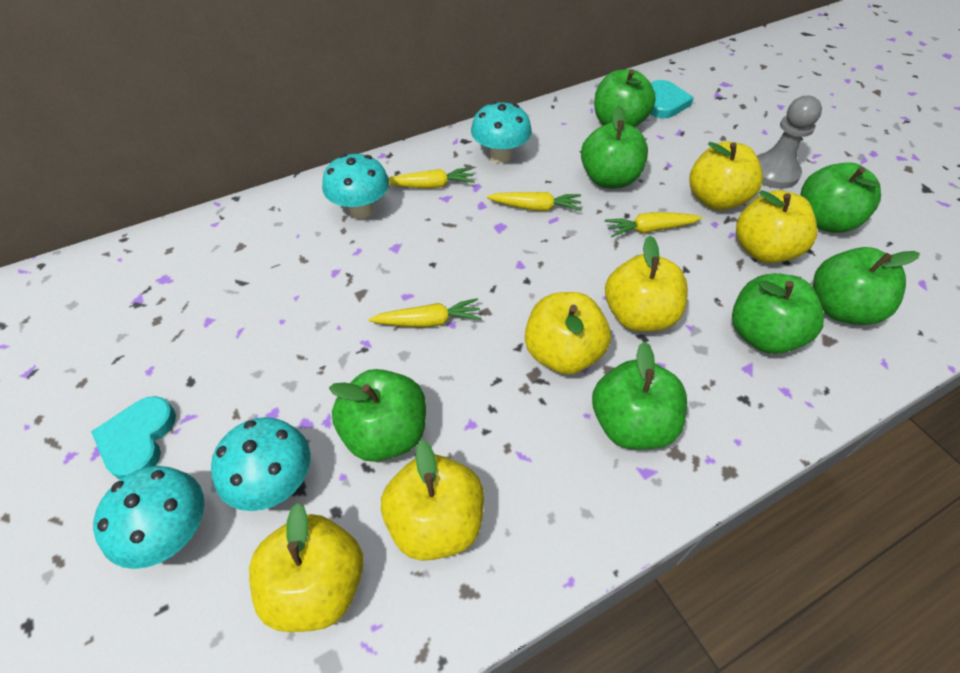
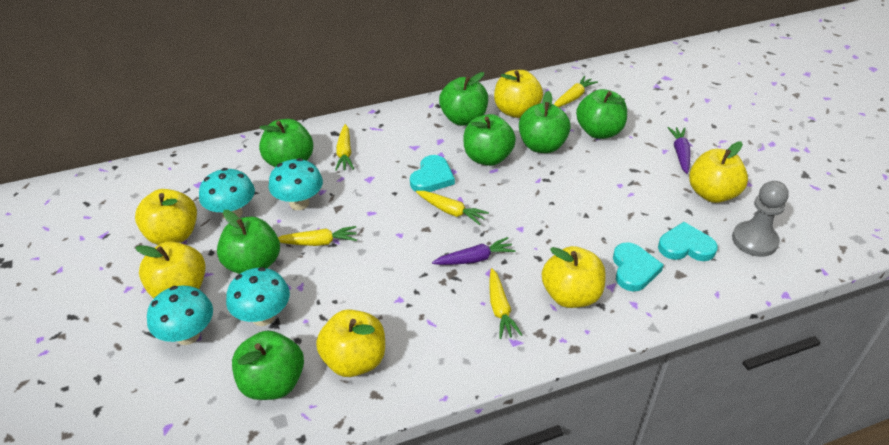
purple carrot: 0 -> 2
turquoise heart: 2 -> 3
yellow carrot: 4 -> 5

